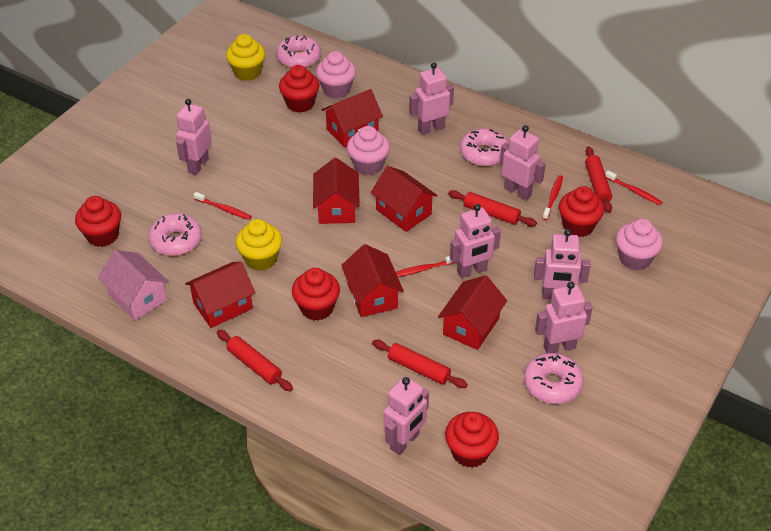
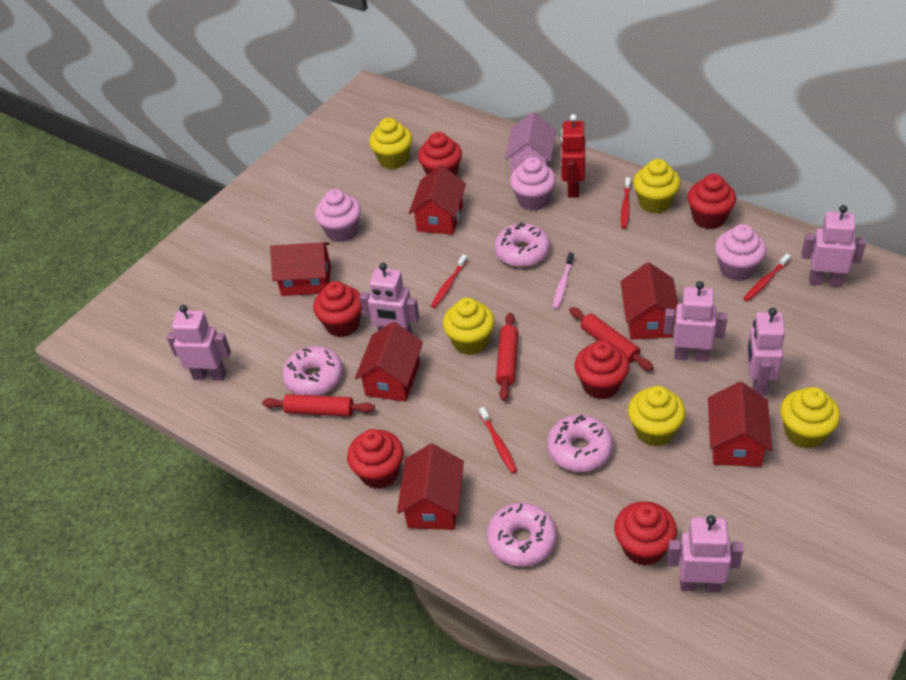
pink robot: 7 -> 6
pink toothbrush: 0 -> 1
red cupcake: 5 -> 6
red robot: 0 -> 1
red rolling pin: 4 -> 3
yellow cupcake: 2 -> 5

